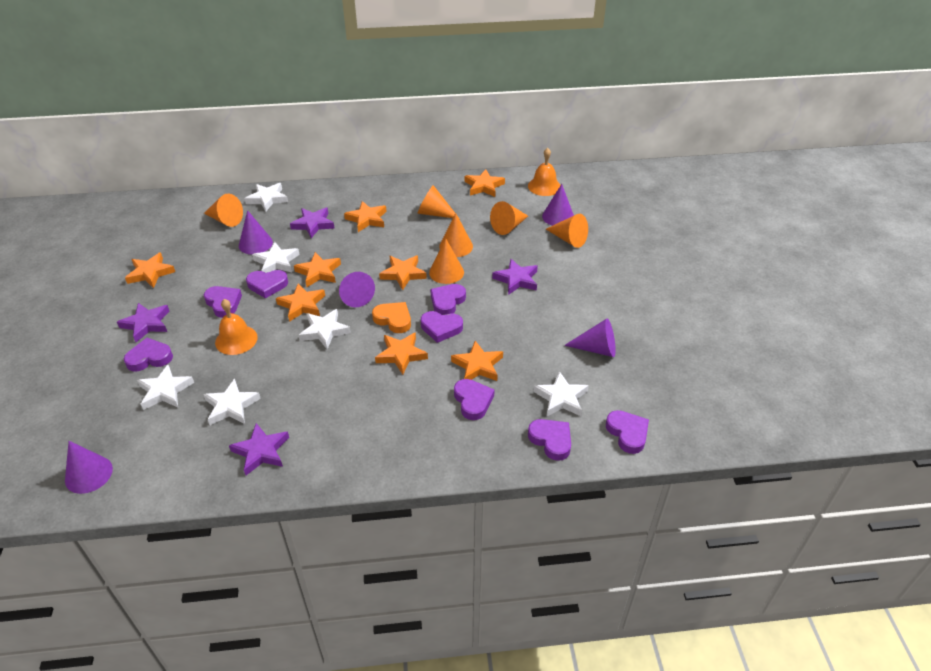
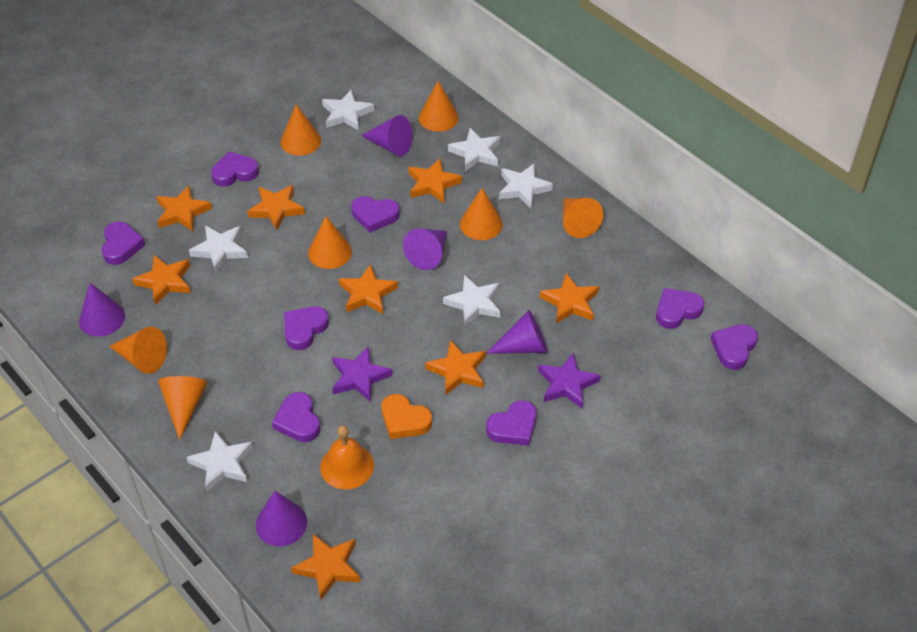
orange bell: 2 -> 1
orange cone: 6 -> 7
purple star: 4 -> 2

